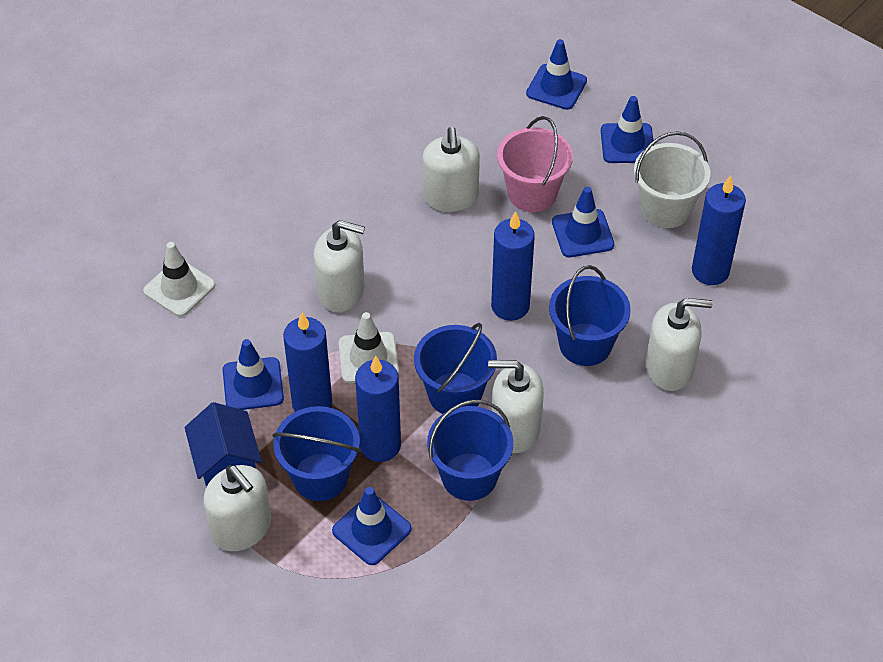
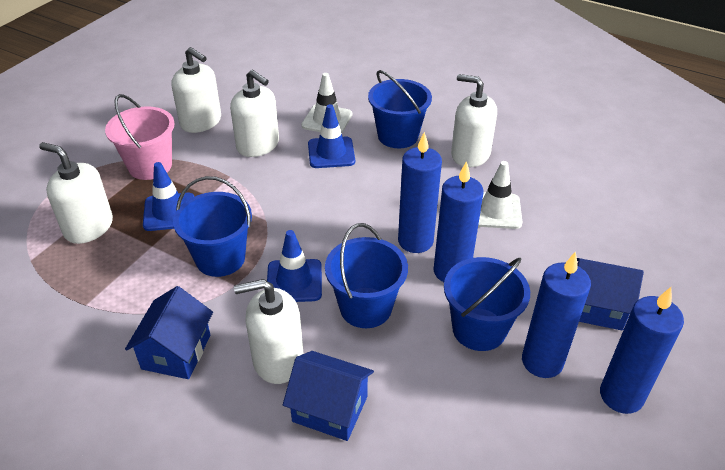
blue house: 1 -> 3
blue traffic cone: 5 -> 3
white bucket: 1 -> 0

